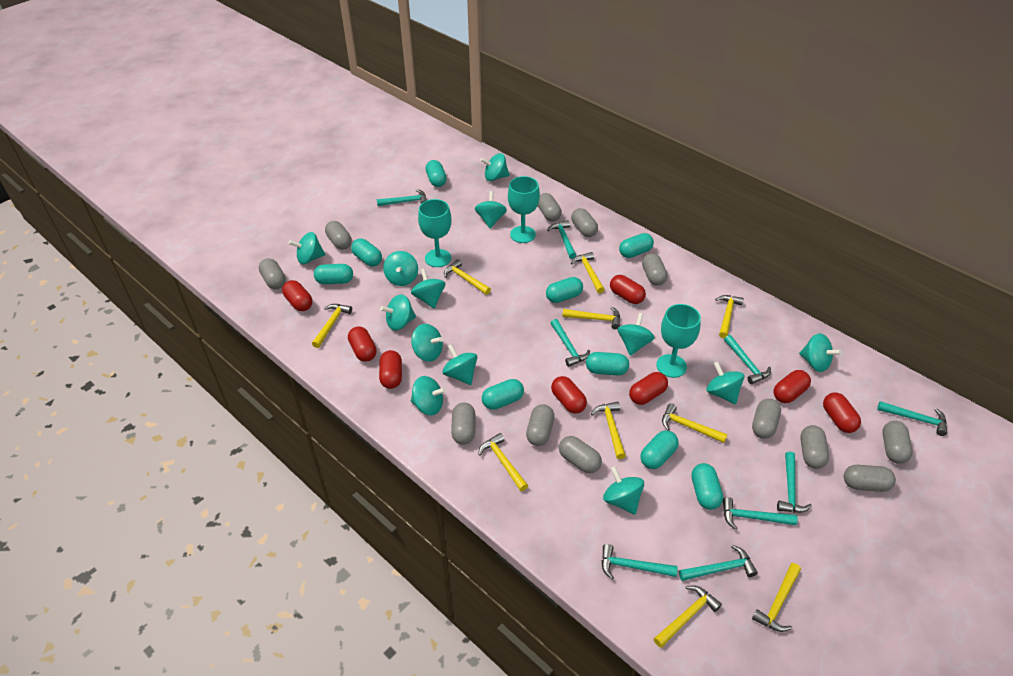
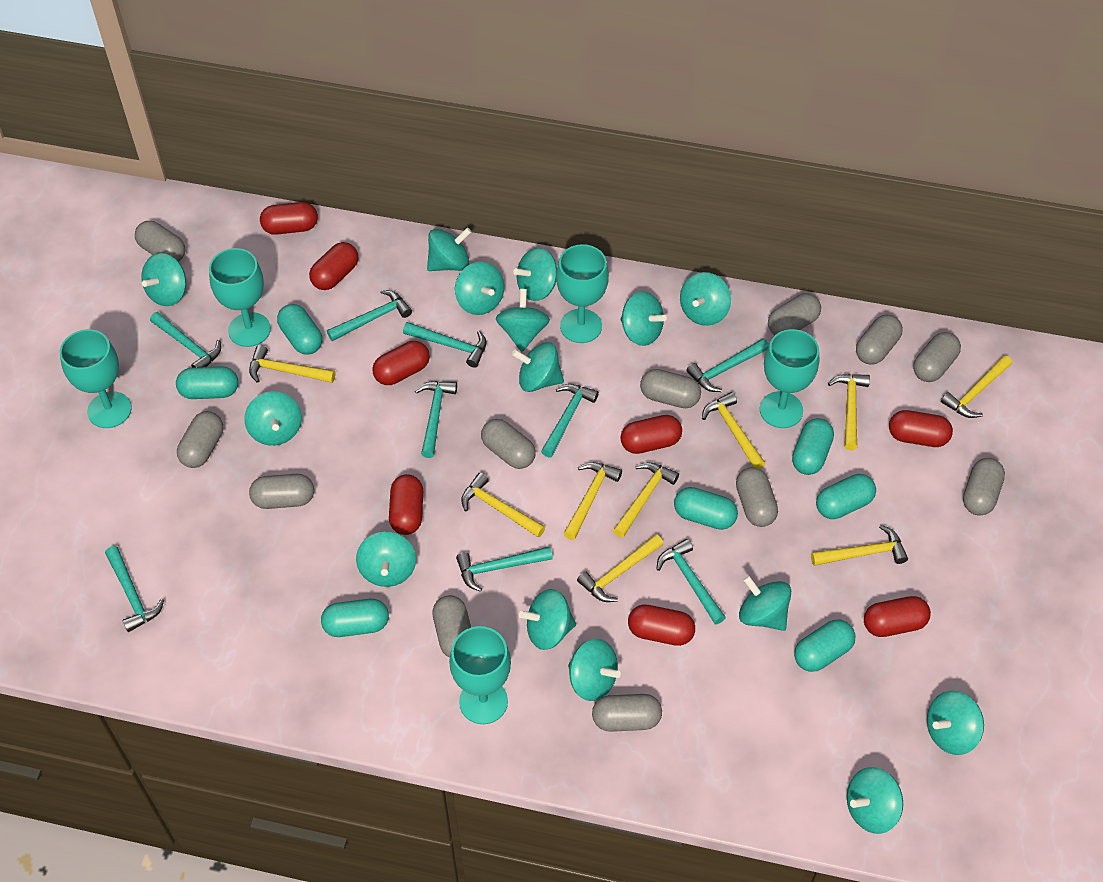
turquoise capsule: 9 -> 7
turquoise goblet: 3 -> 5
turquoise spinning top: 13 -> 15
yellow hammer: 10 -> 9

